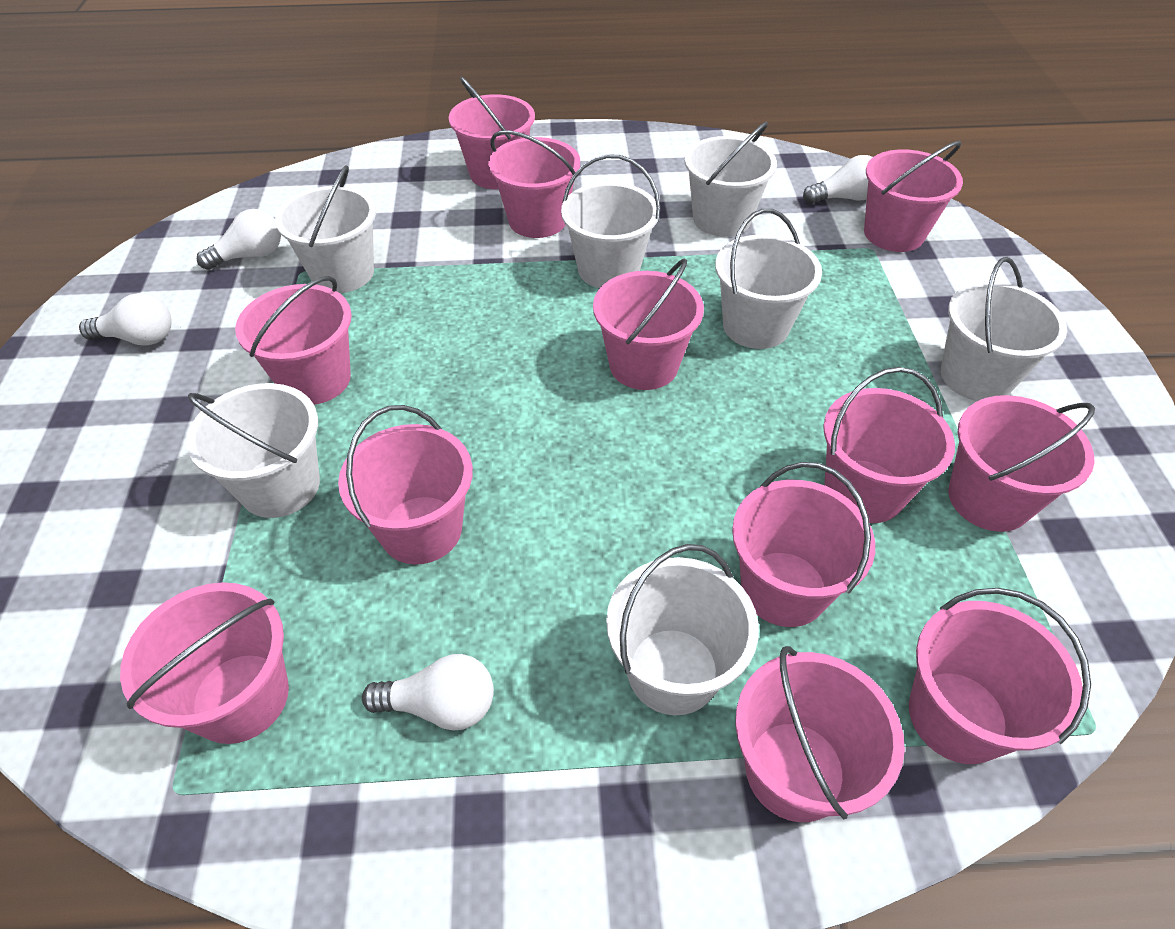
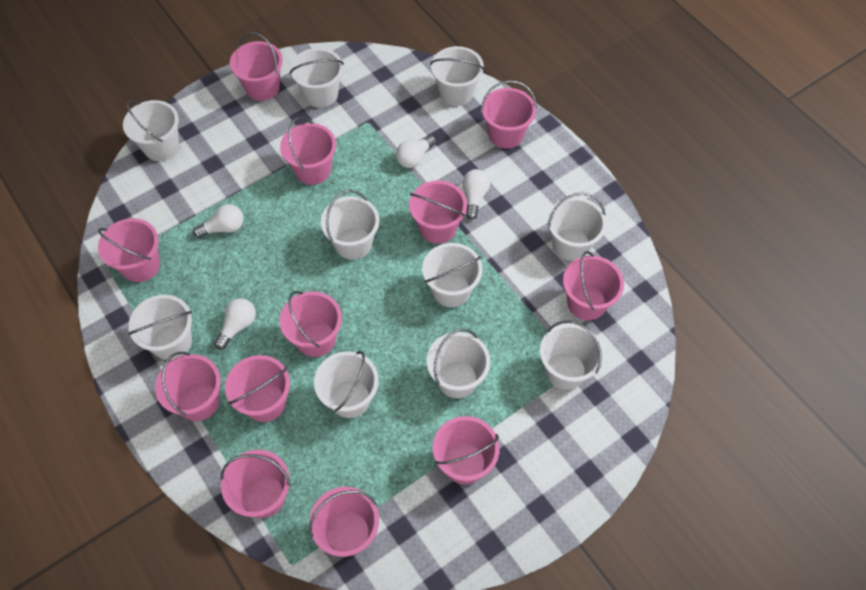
white bucket: 7 -> 10

